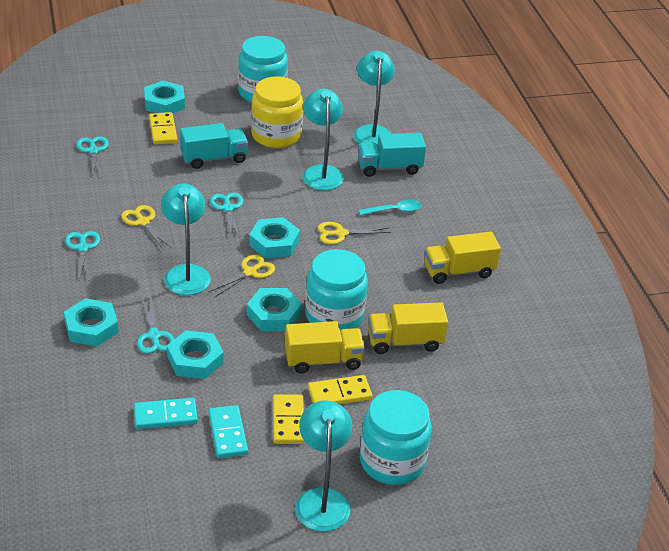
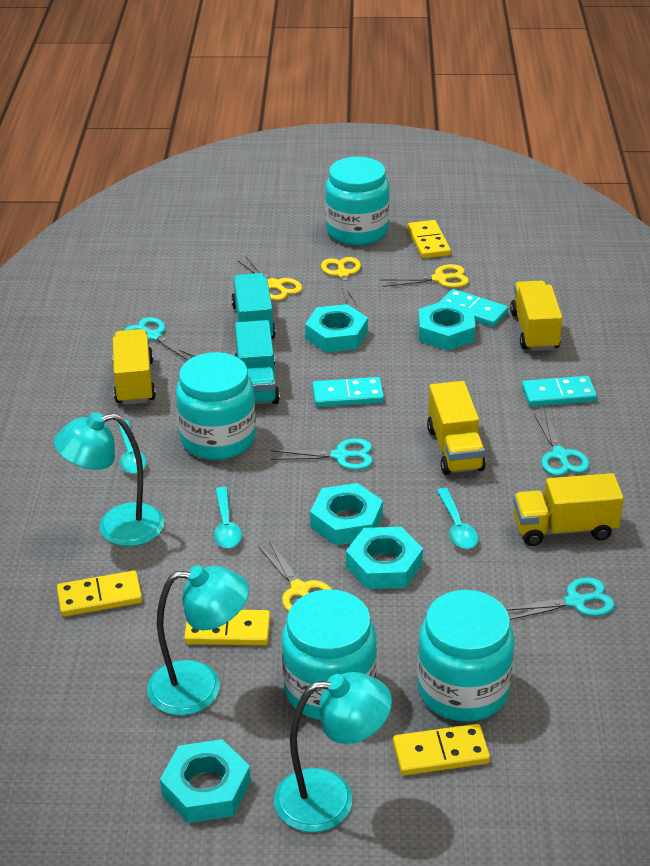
turquoise domino: 2 -> 3
turquoise jar: 3 -> 4
turquoise lamp: 4 -> 3
turquoise spoon: 1 -> 3
yellow domino: 3 -> 4
yellow jar: 1 -> 0
yellow scissors: 3 -> 4
yellow truck: 3 -> 4

